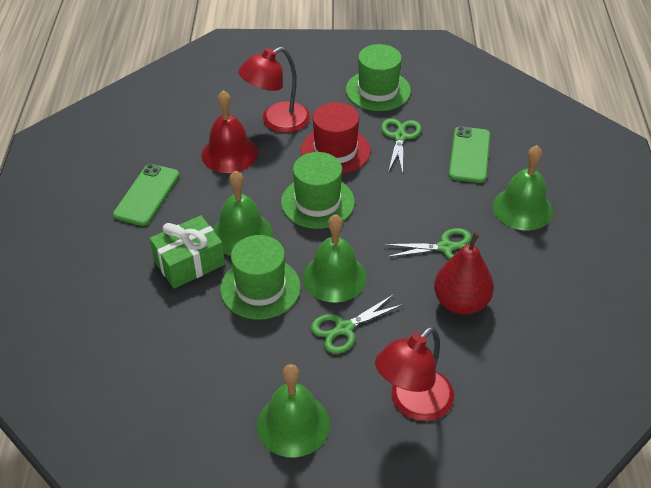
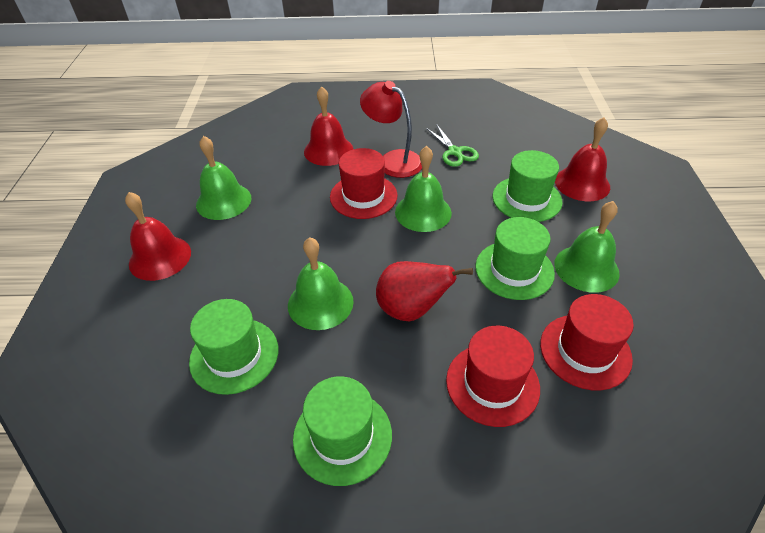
green gift: 1 -> 0
green hat: 3 -> 4
green phone: 2 -> 0
green scissors: 3 -> 1
red bell: 1 -> 3
red hat: 1 -> 3
red lamp: 2 -> 1

